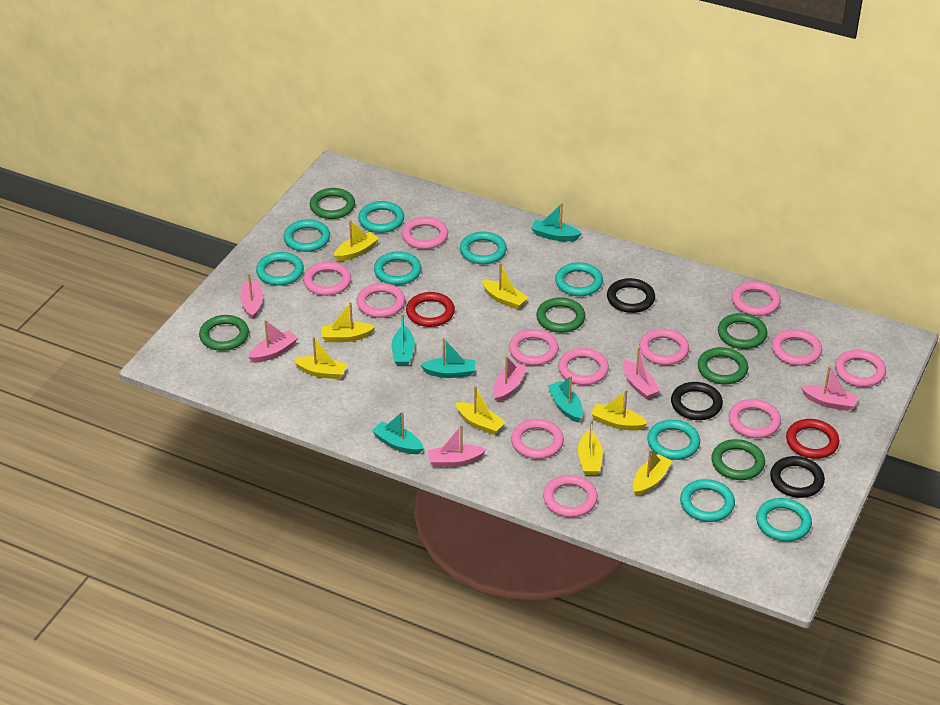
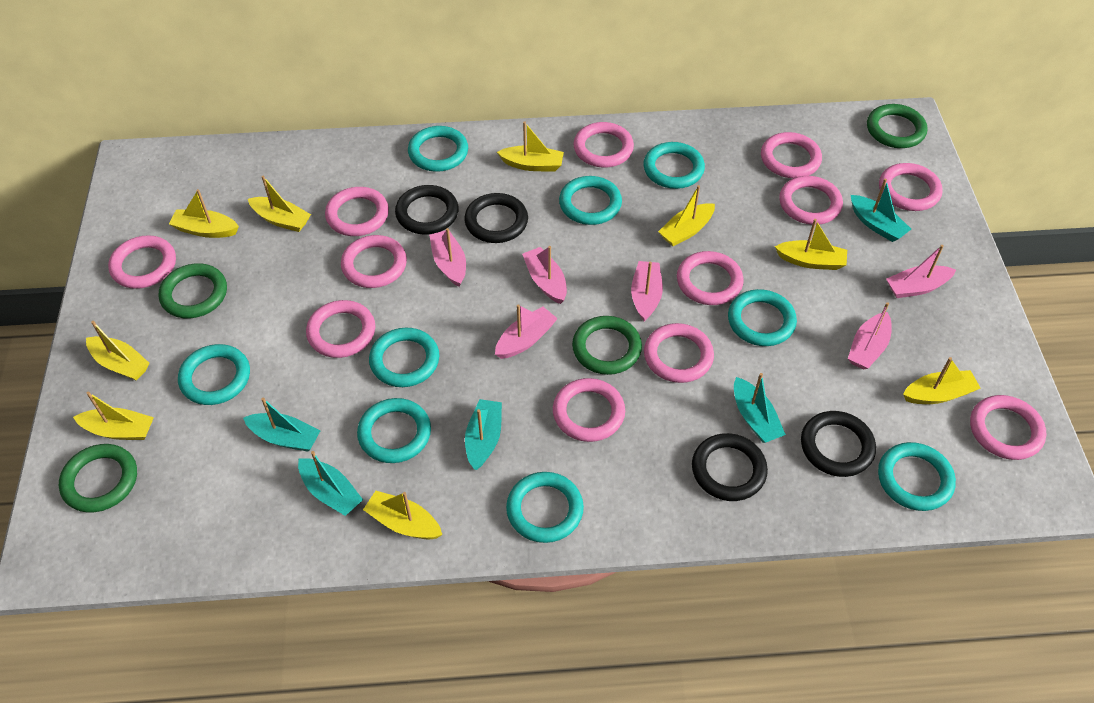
black ring: 3 -> 4
green ring: 6 -> 4
red ring: 2 -> 0
yellow boat: 8 -> 9

